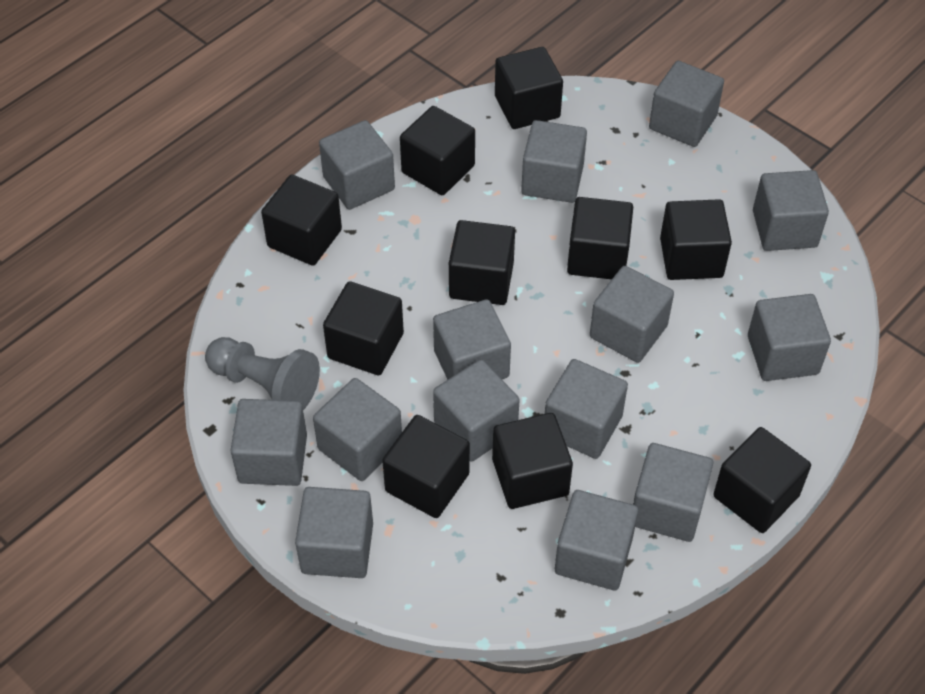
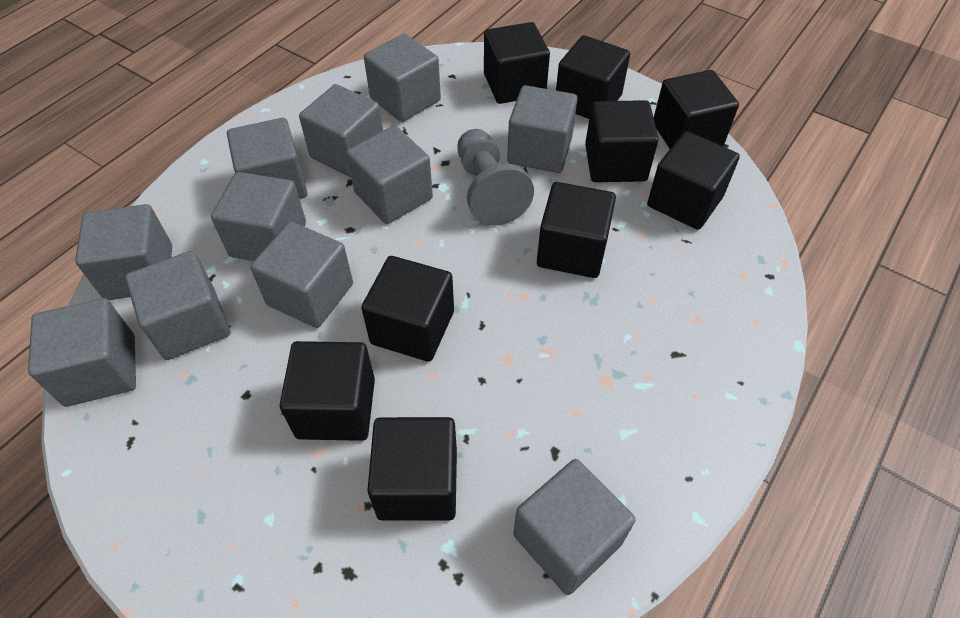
black cube: 10 -> 9
grey cube: 14 -> 11

